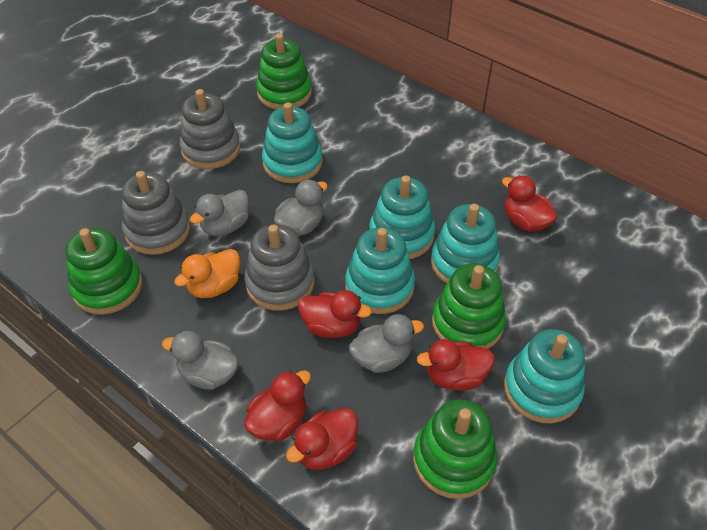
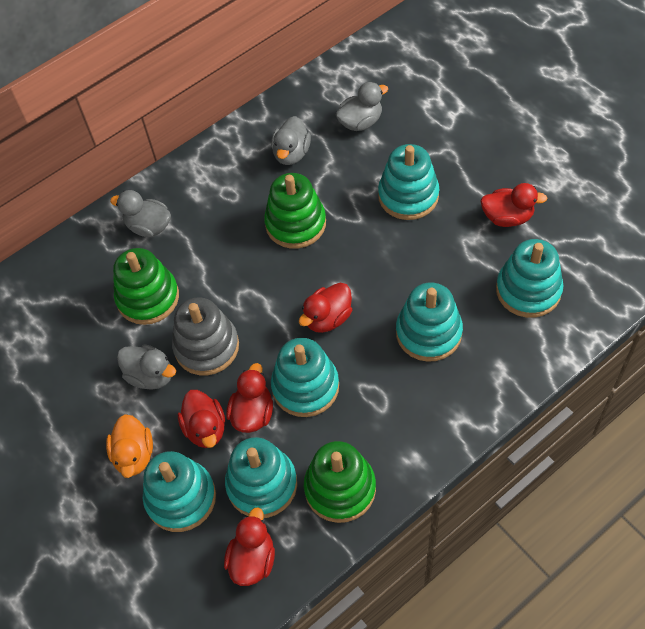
green stacking toy: 4 -> 3
grey stacking toy: 3 -> 1
turquoise stacking toy: 5 -> 6

